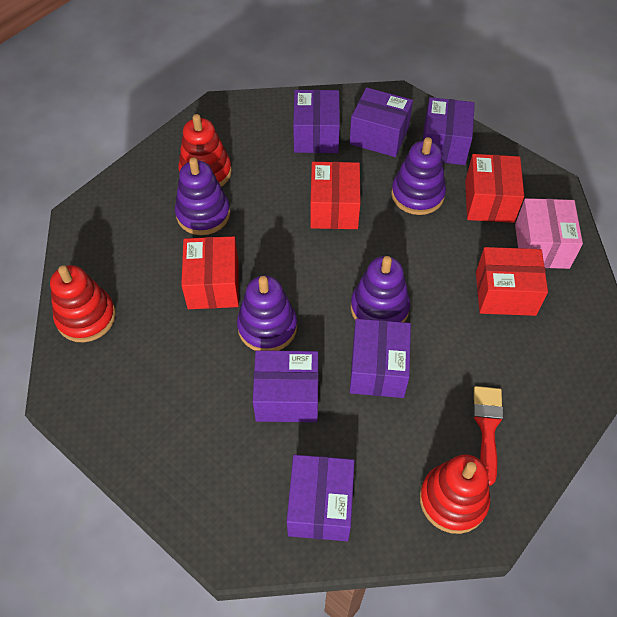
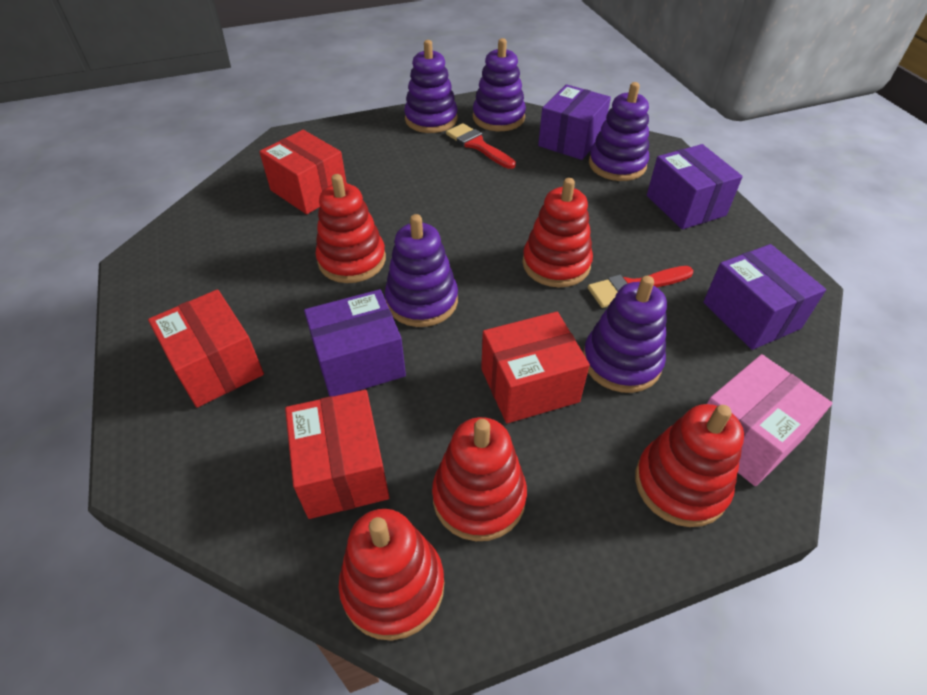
purple box: 6 -> 4
purple stacking toy: 4 -> 5
red brush: 1 -> 2
red stacking toy: 3 -> 5

